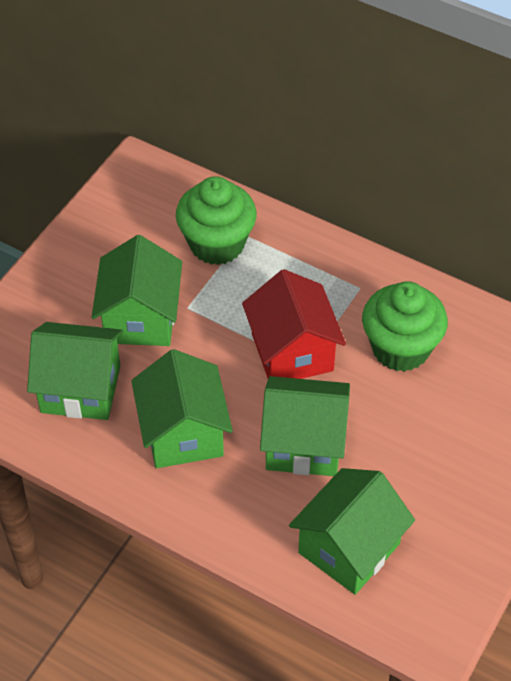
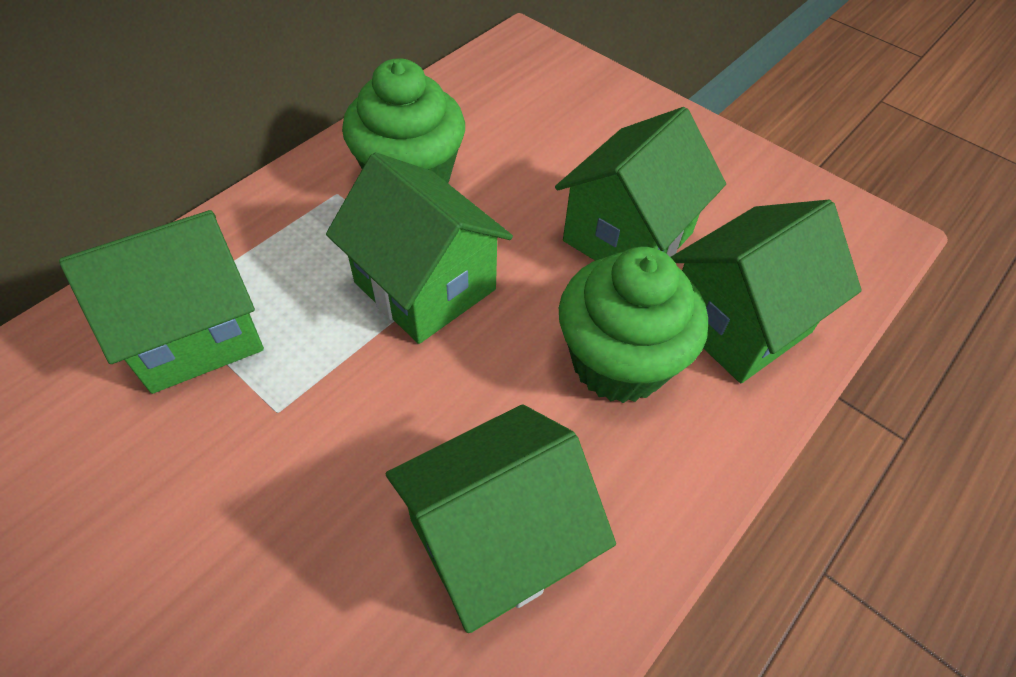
red house: 1 -> 0

